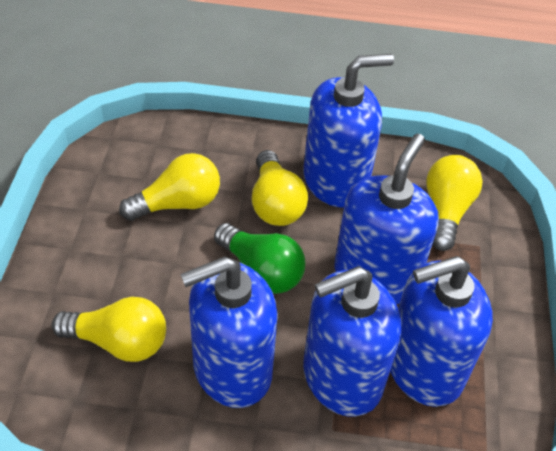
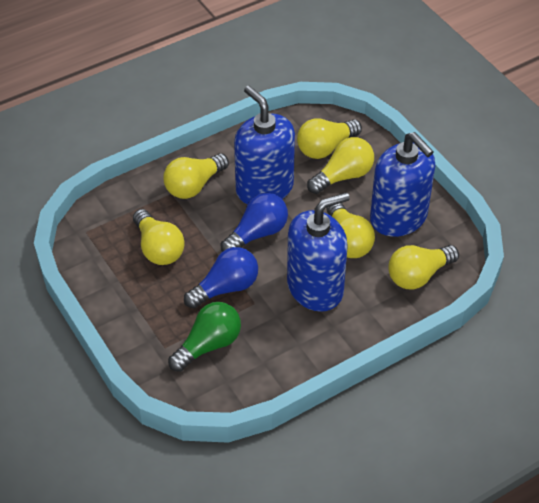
blue light bulb: 0 -> 2
blue soap dispenser: 5 -> 3
yellow light bulb: 4 -> 6

